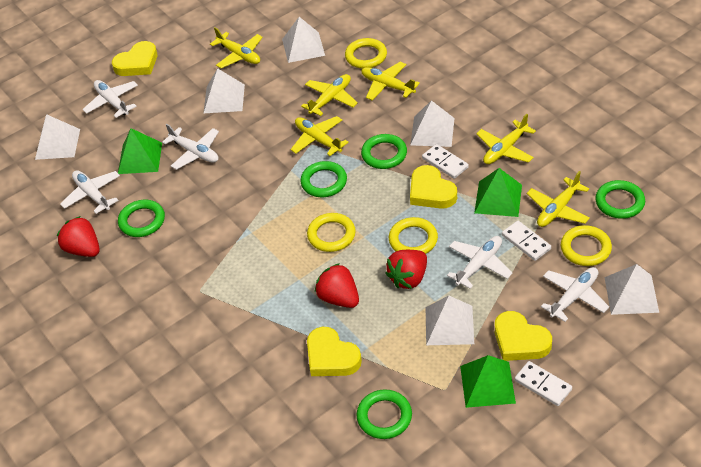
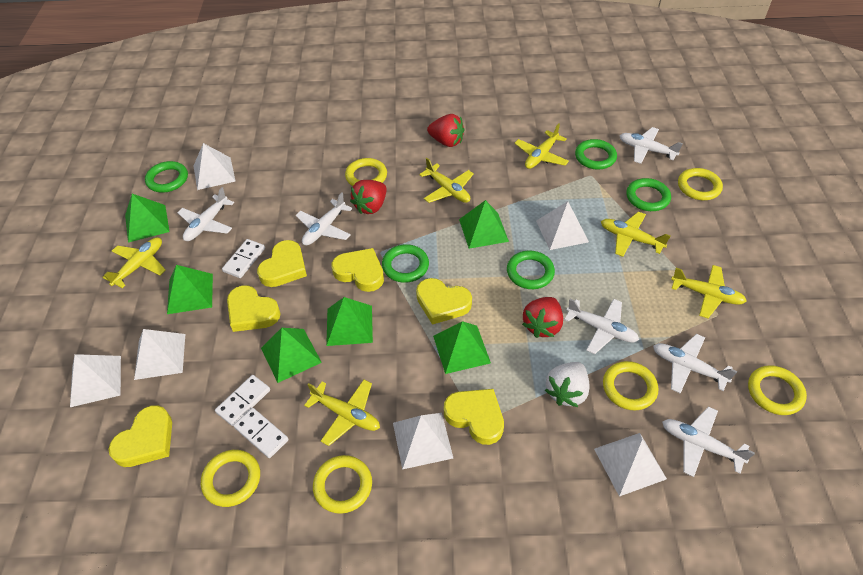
green pyramid: 3 -> 6
white plane: 5 -> 6
white strawberry: 0 -> 1
yellow heart: 4 -> 6
yellow ring: 4 -> 6

